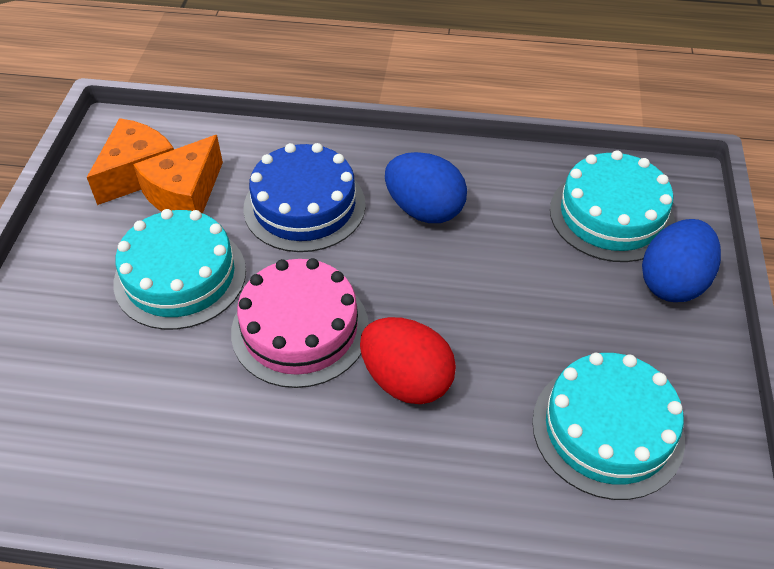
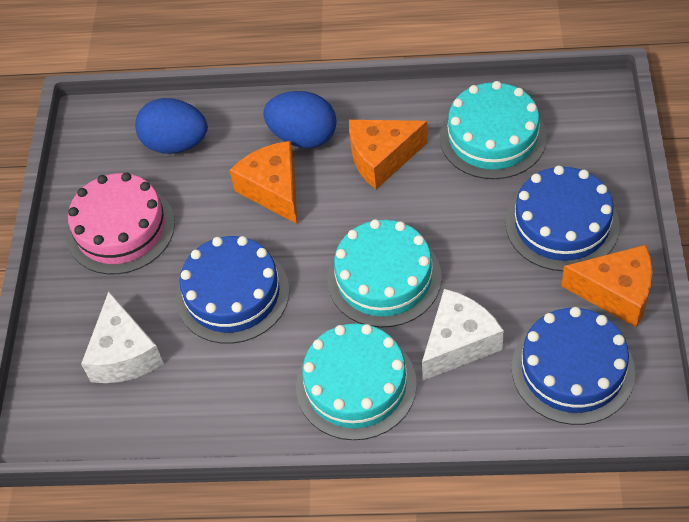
blue cake: 1 -> 3
orange cheese: 2 -> 3
red egg: 1 -> 0
white cheese: 0 -> 2

